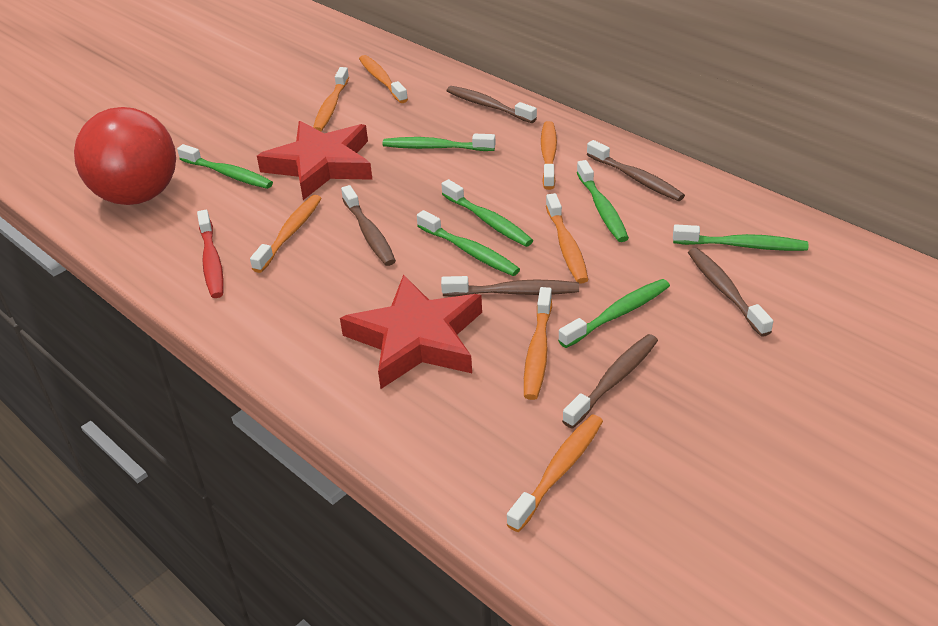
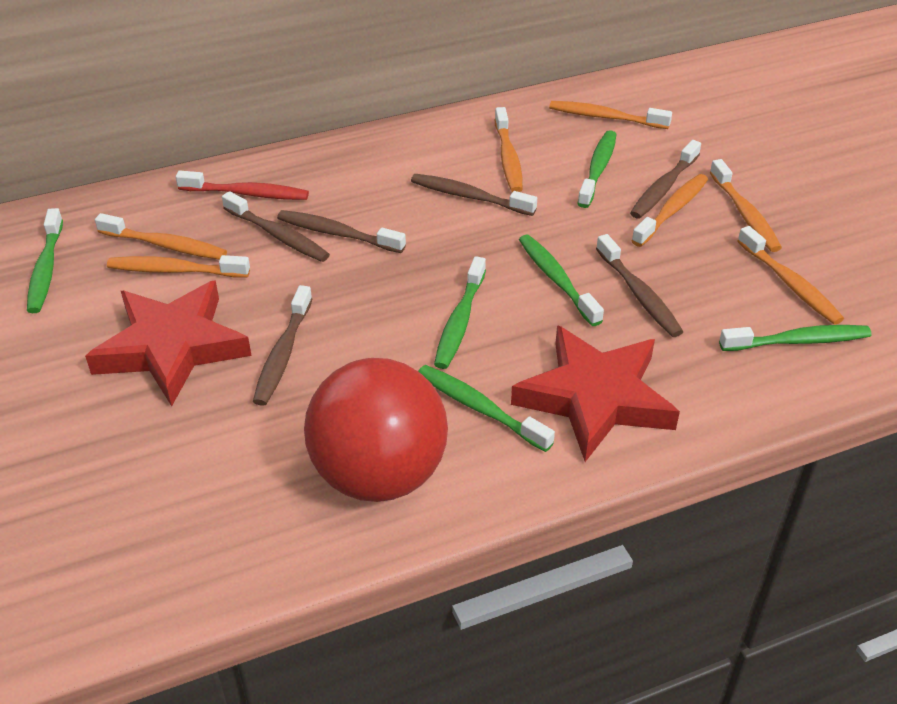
green toothbrush: 7 -> 6

